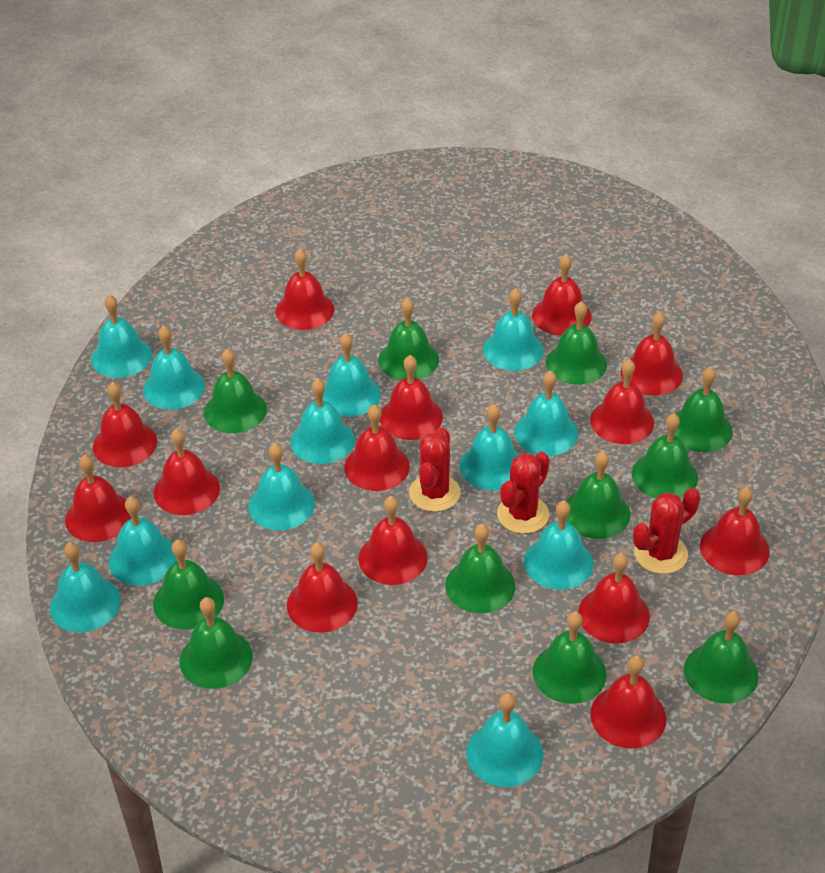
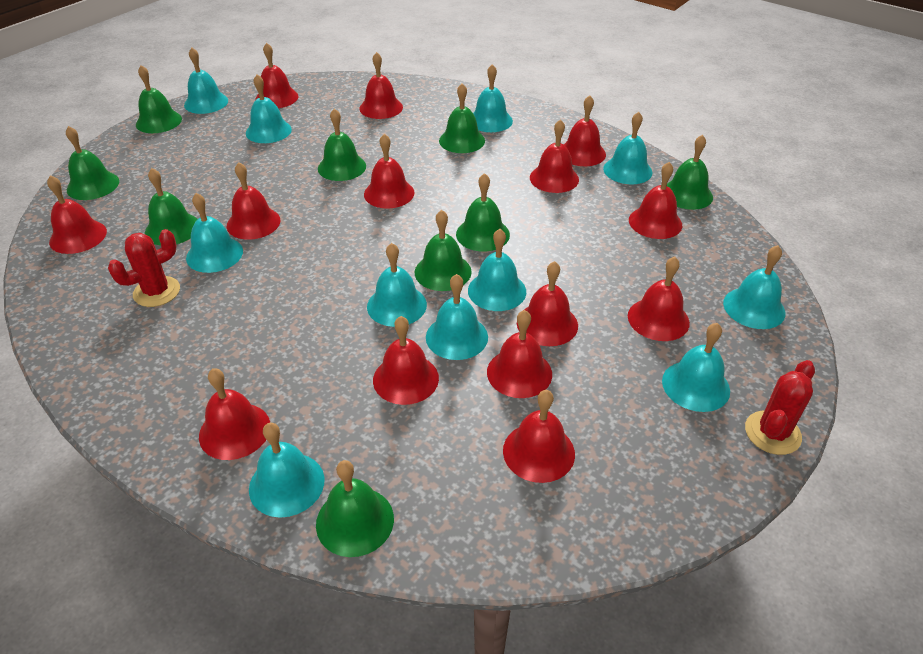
green bell: 11 -> 9
red cactus: 3 -> 2
turquoise bell: 12 -> 11

